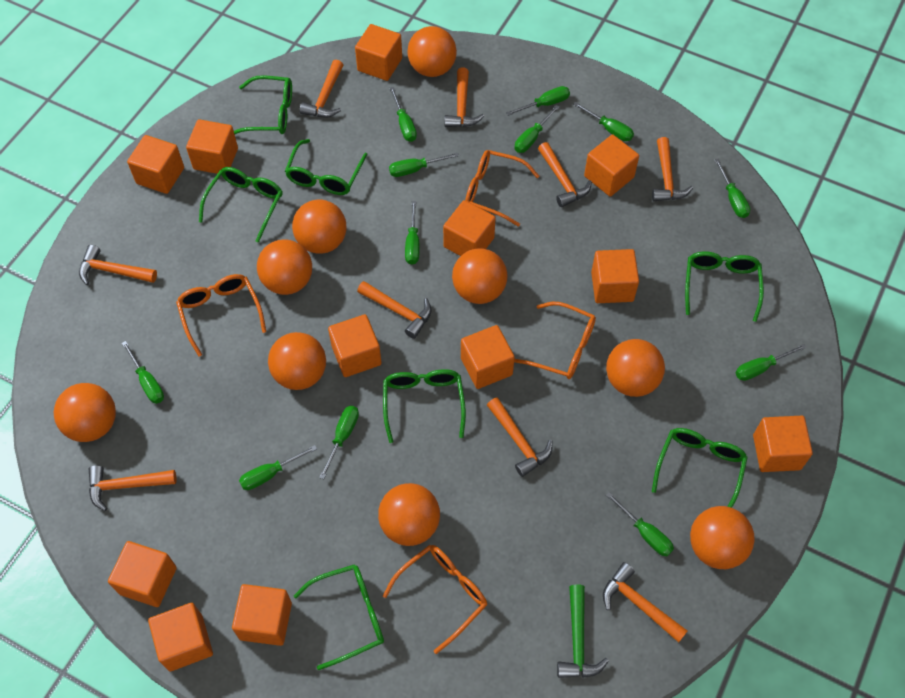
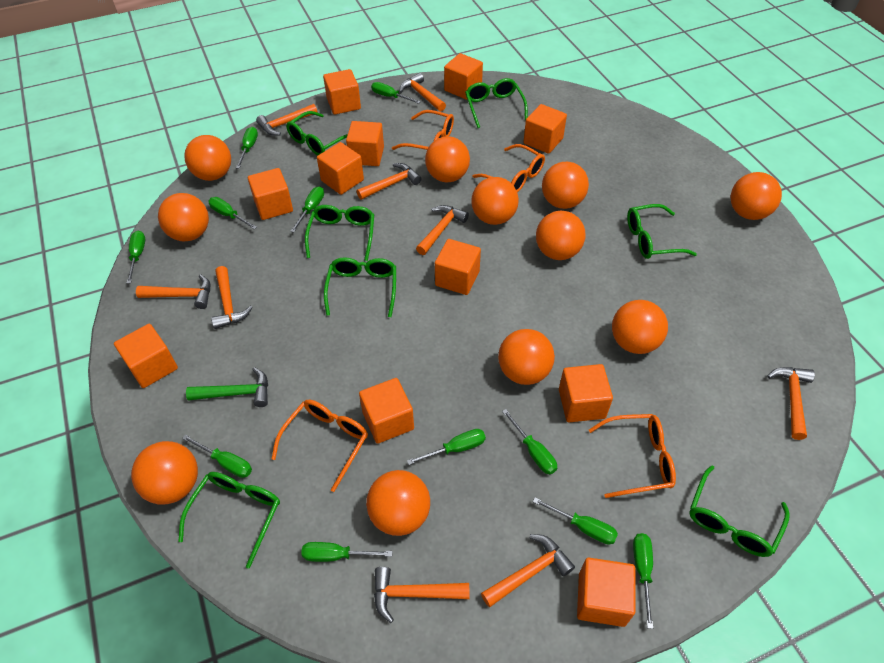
green screwdriver: 12 -> 11
orange ball: 9 -> 11
orange cube: 12 -> 11

